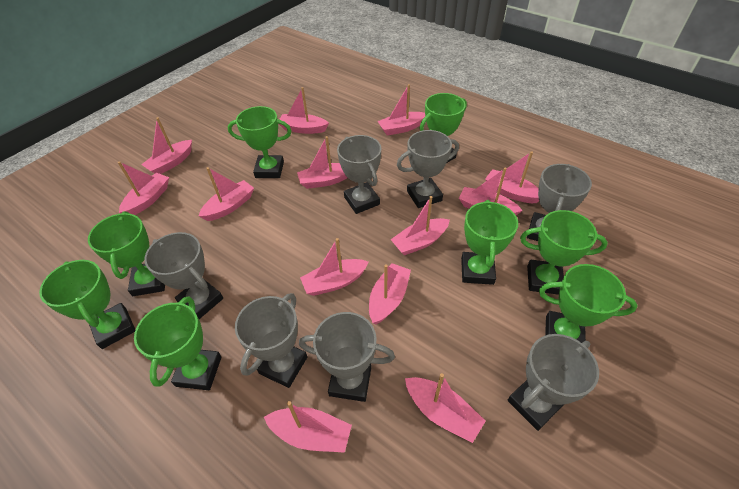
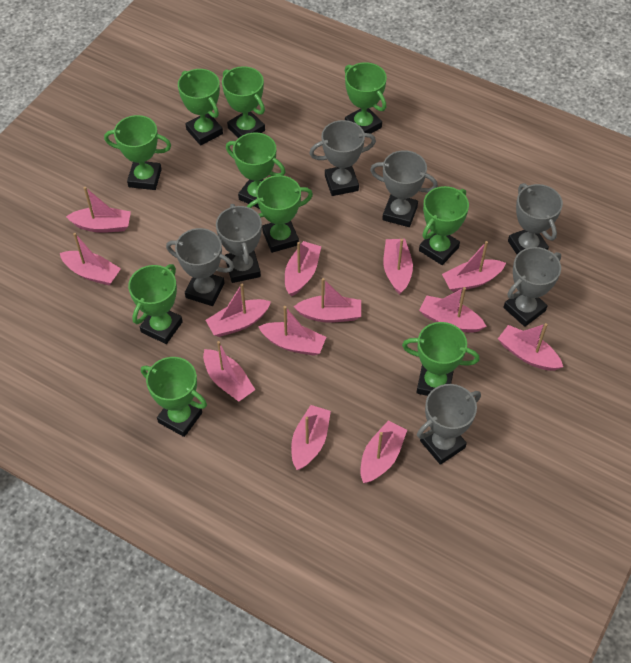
green trophy: 8 -> 10

